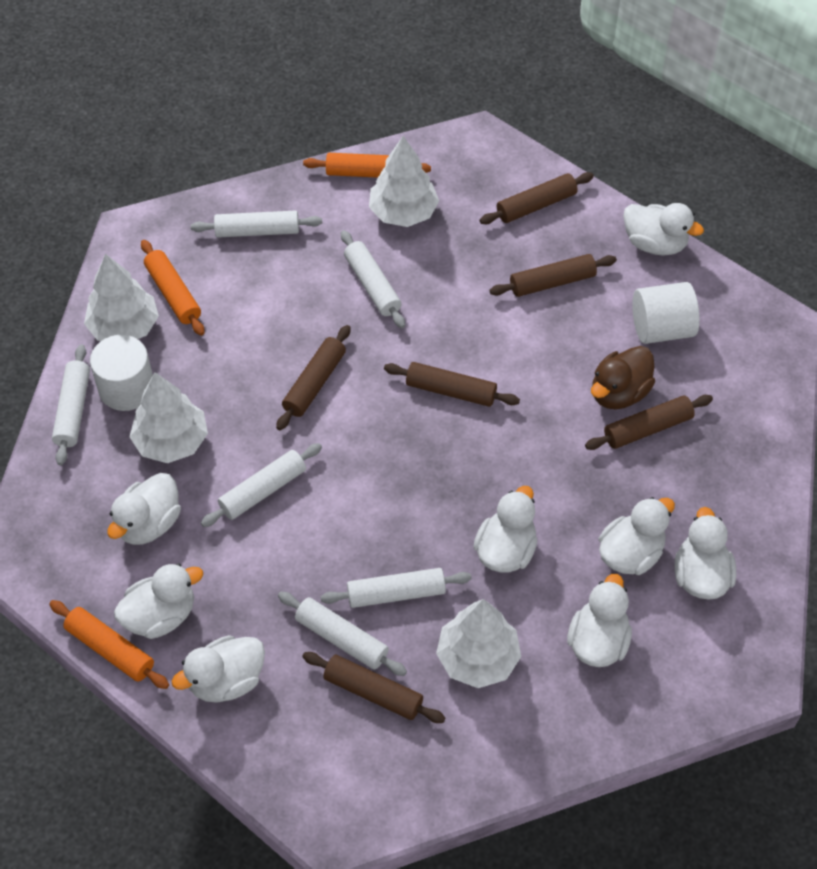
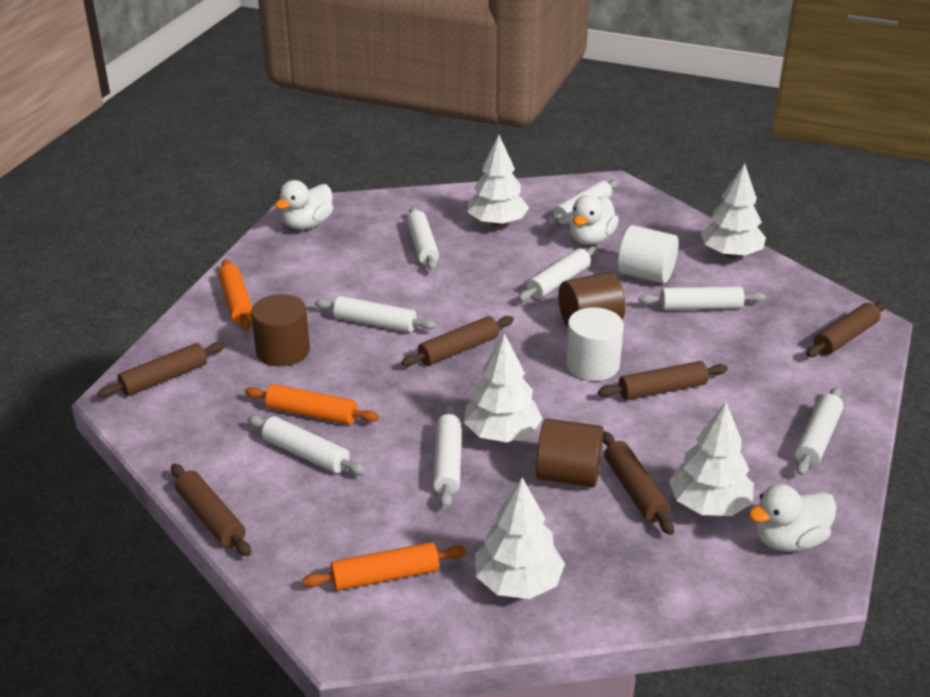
brown cylinder: 0 -> 3
brown duck: 1 -> 0
white duck: 8 -> 3
white rolling pin: 6 -> 8
white tree: 4 -> 5

